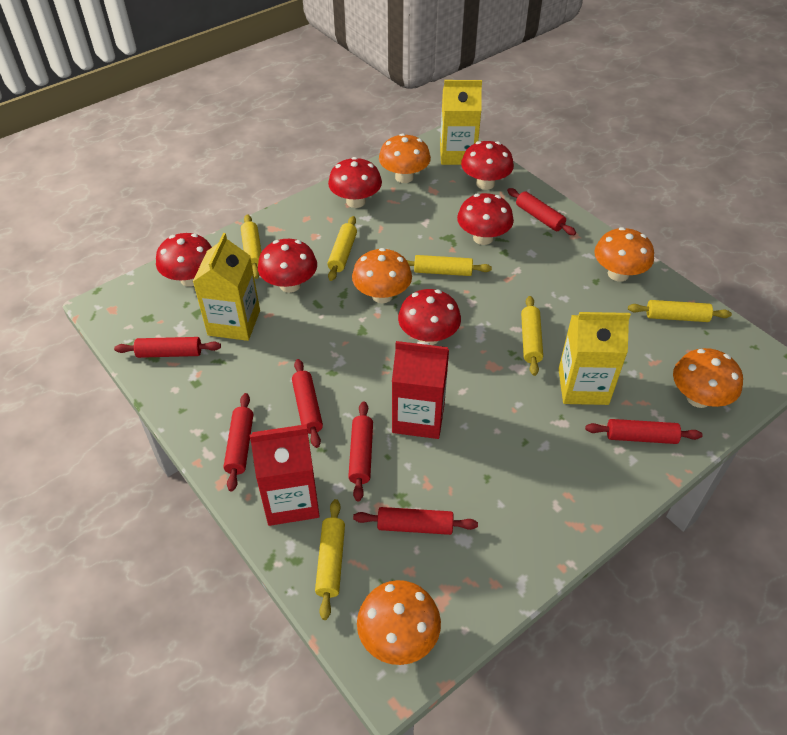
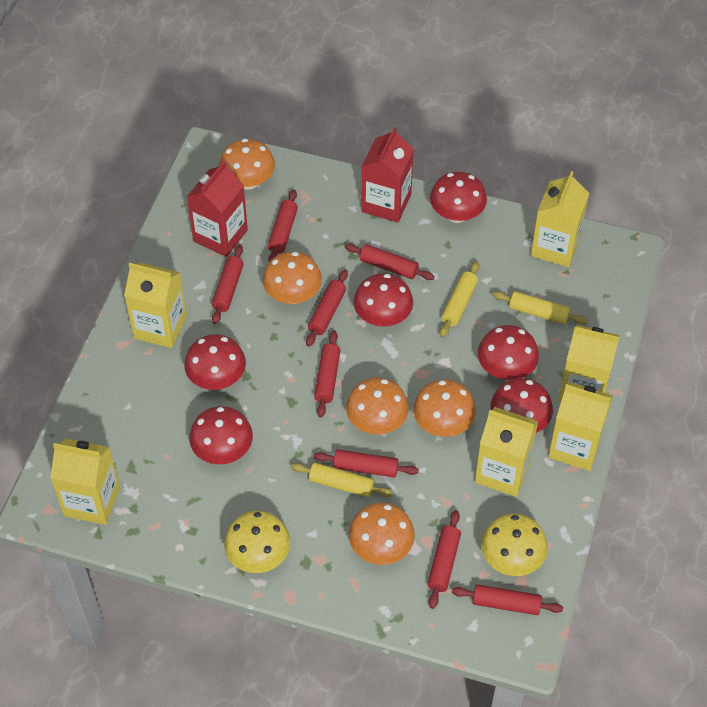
red rolling pin: 7 -> 8
yellow carton: 3 -> 6
yellow mushroom: 0 -> 2
yellow rolling pin: 6 -> 3

